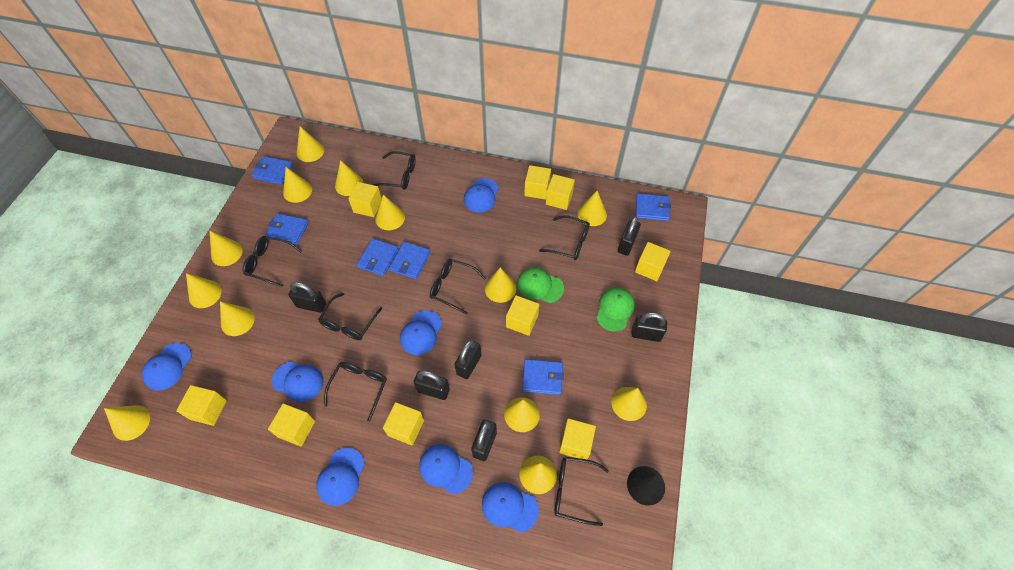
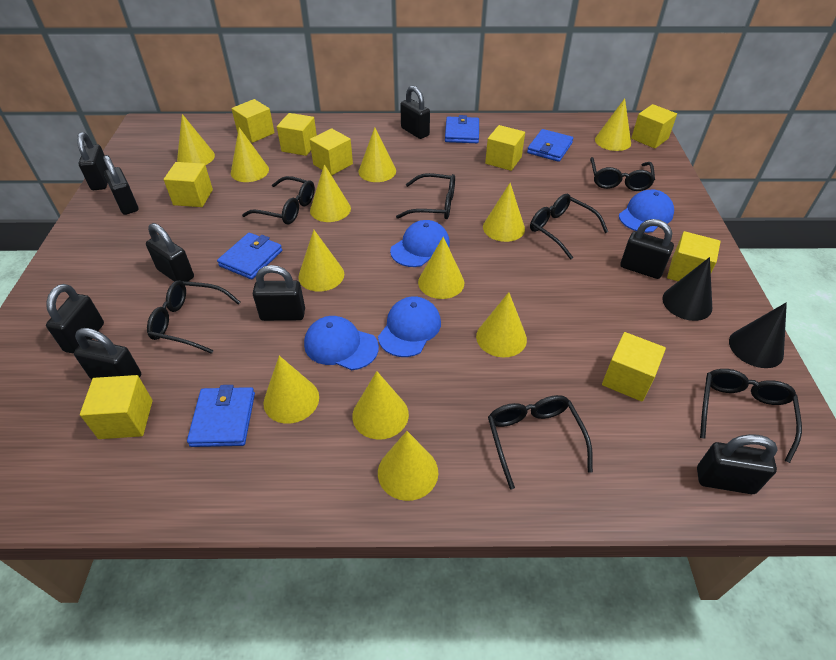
black cone: 1 -> 2
black padlock: 6 -> 9
blue cap: 7 -> 4
blue wallet: 6 -> 4
green cap: 2 -> 0
yellow cone: 13 -> 12

